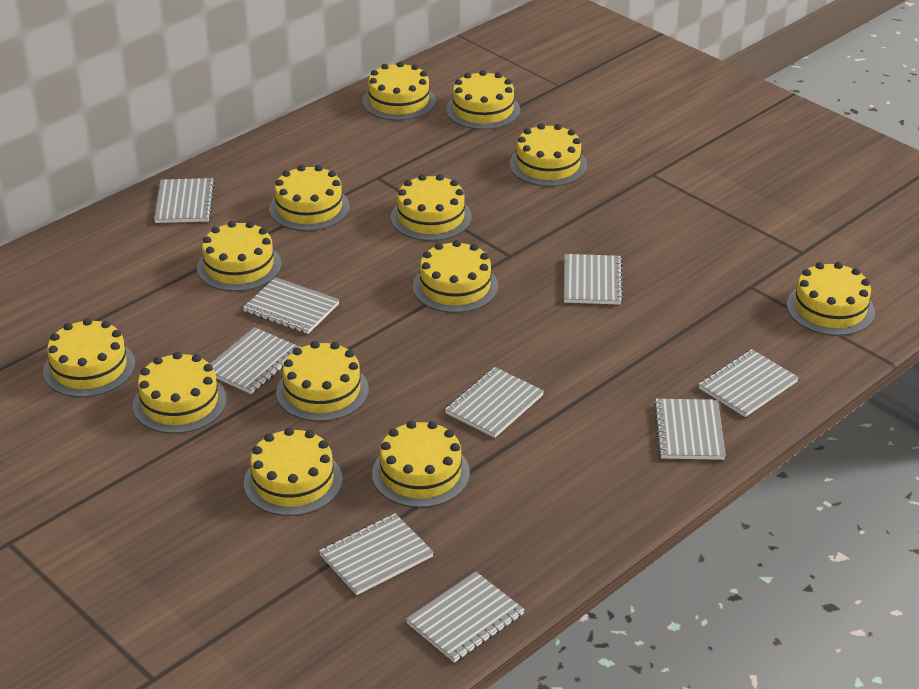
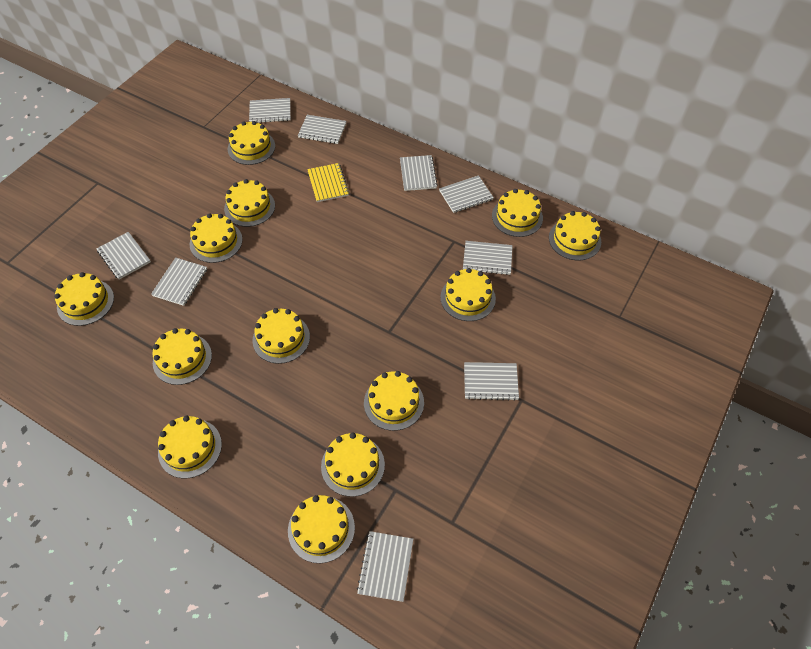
yellow notebook: 0 -> 1

